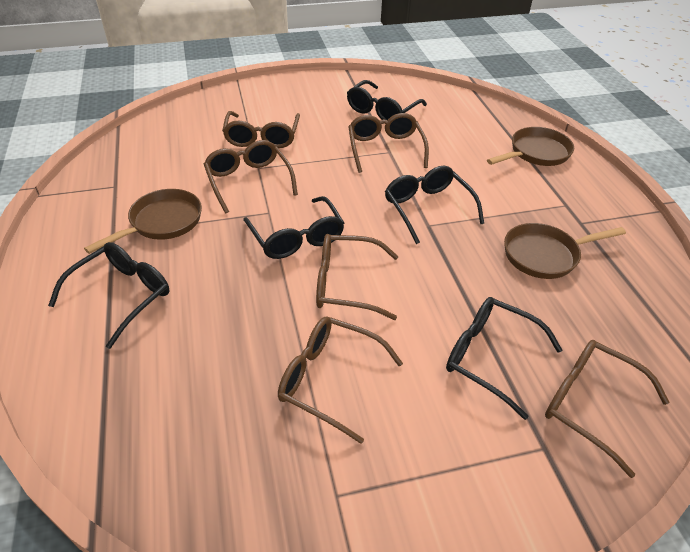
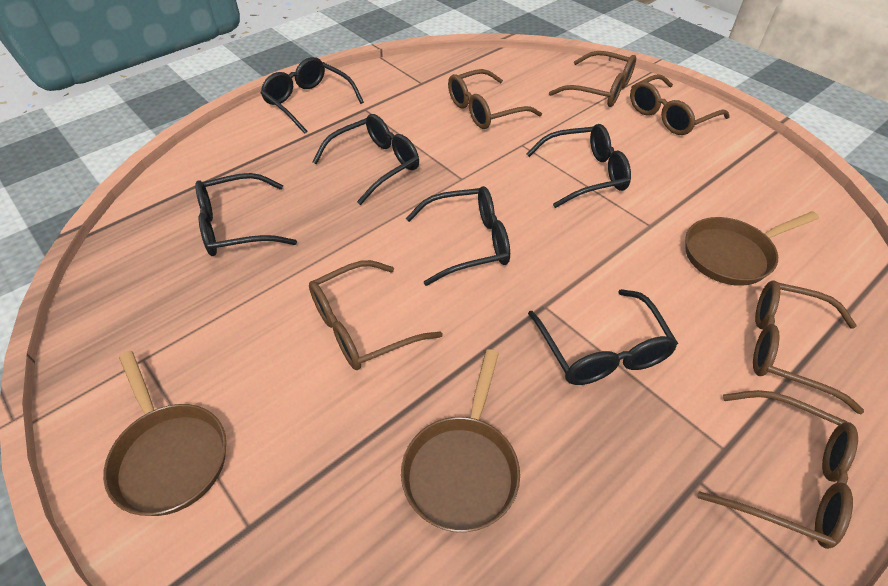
black glasses: 5 -> 6

